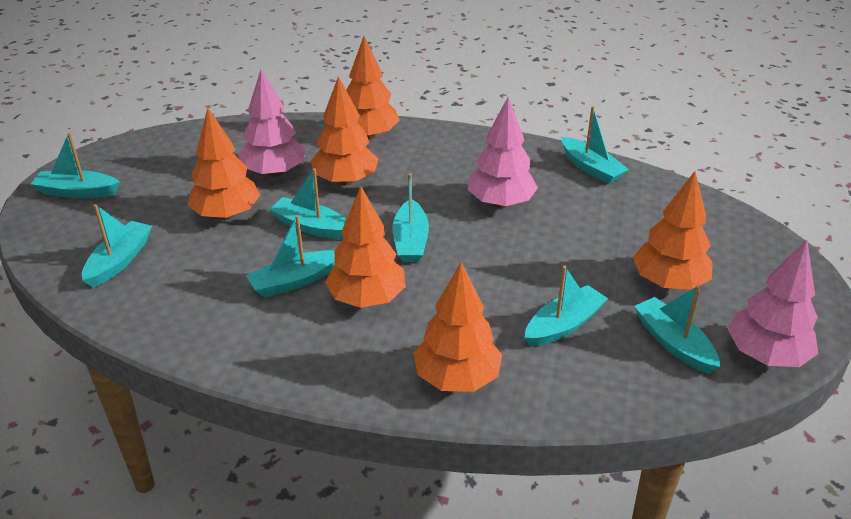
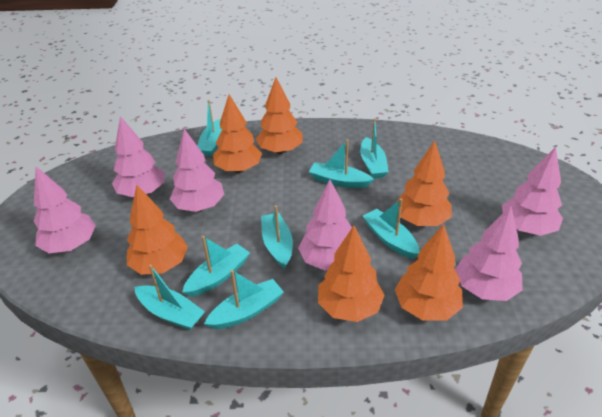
pink tree: 3 -> 6

